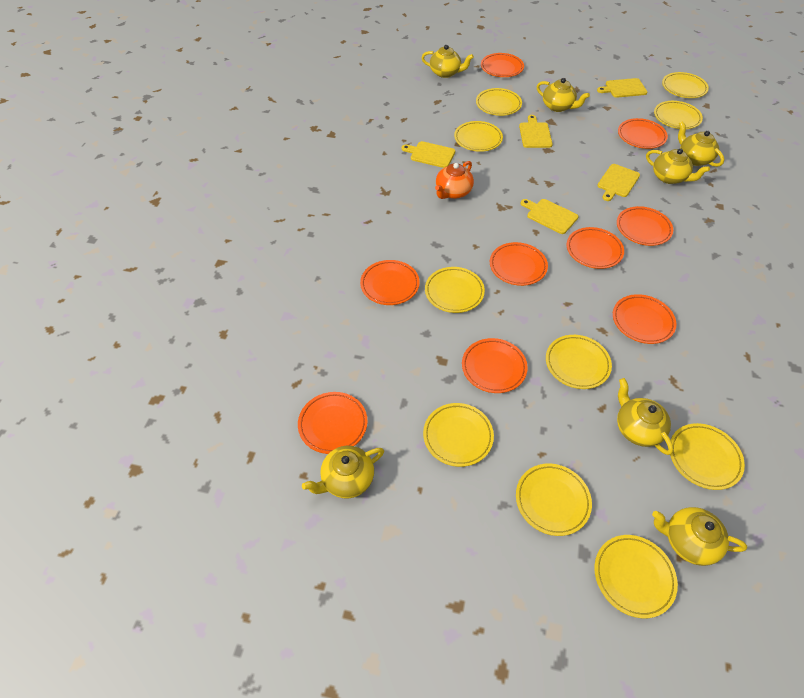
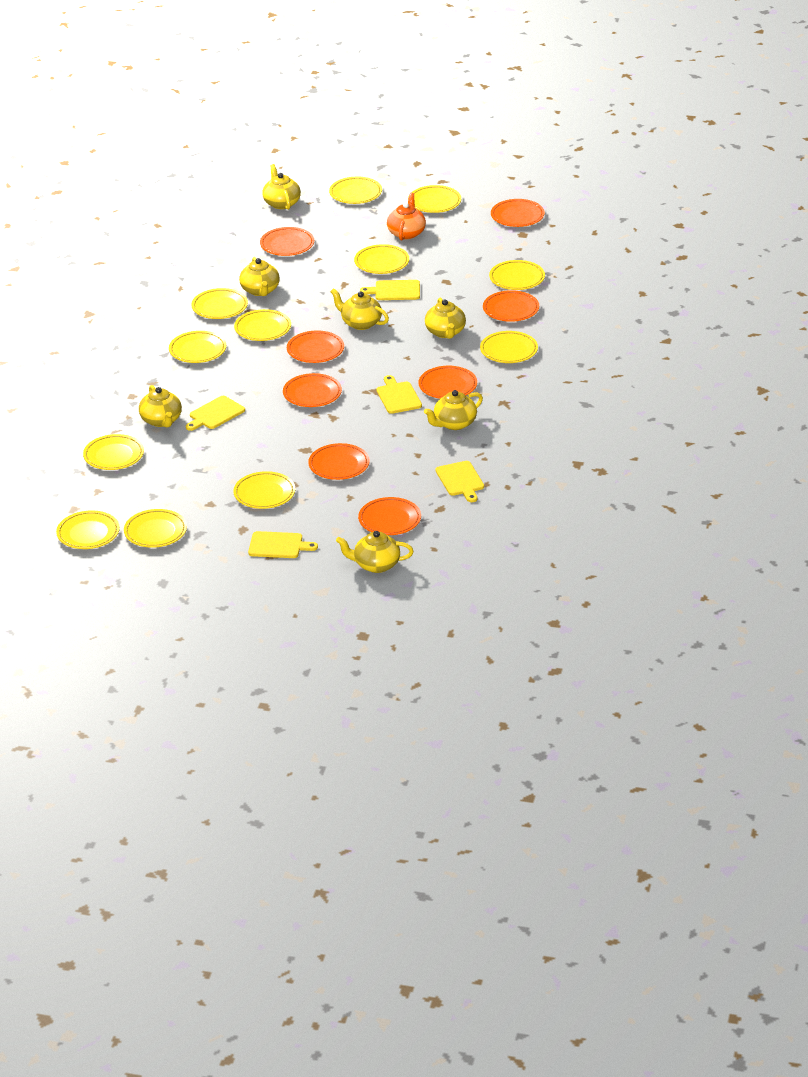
orange plate: 9 -> 8
yellow plate: 10 -> 12

